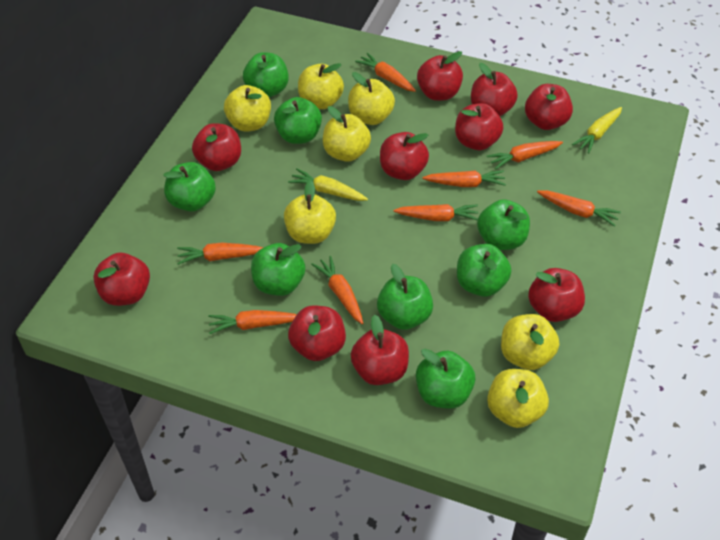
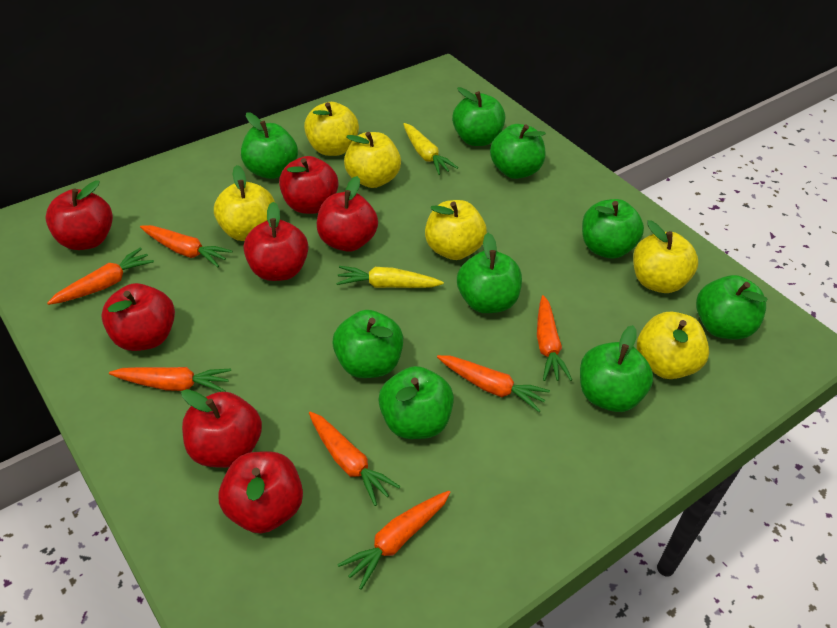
green apple: 8 -> 9
orange carrot: 8 -> 7
red apple: 10 -> 7
yellow apple: 7 -> 6

